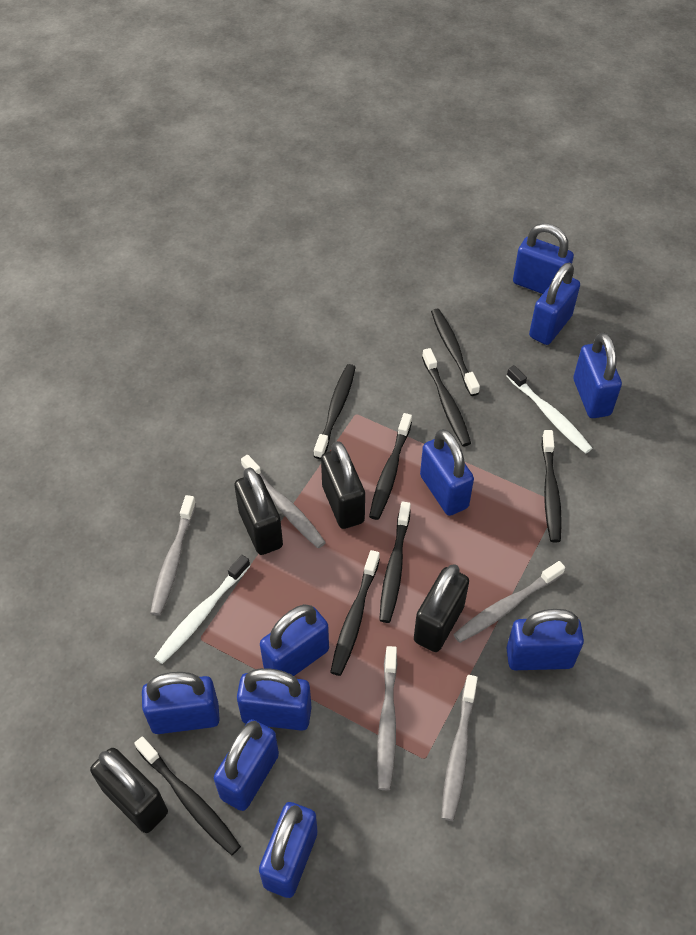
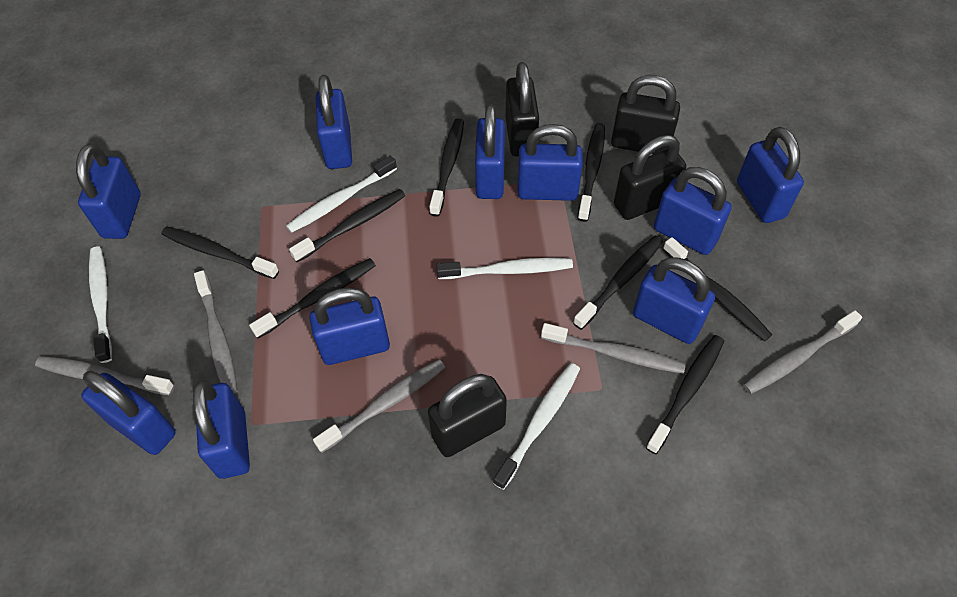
white toothbrush: 2 -> 4

